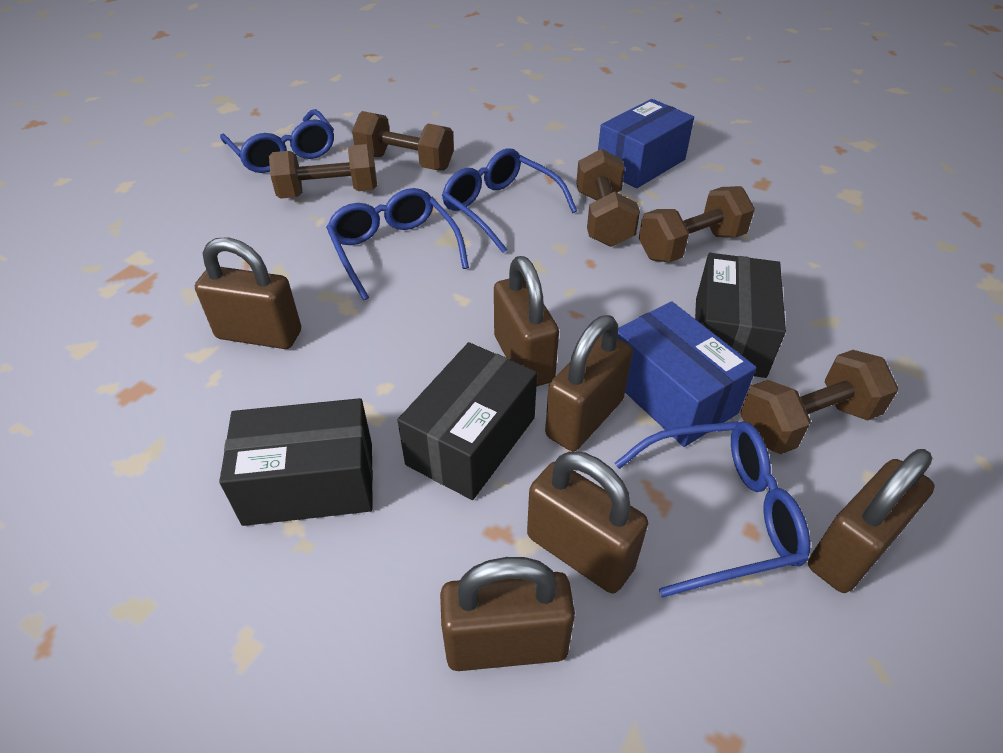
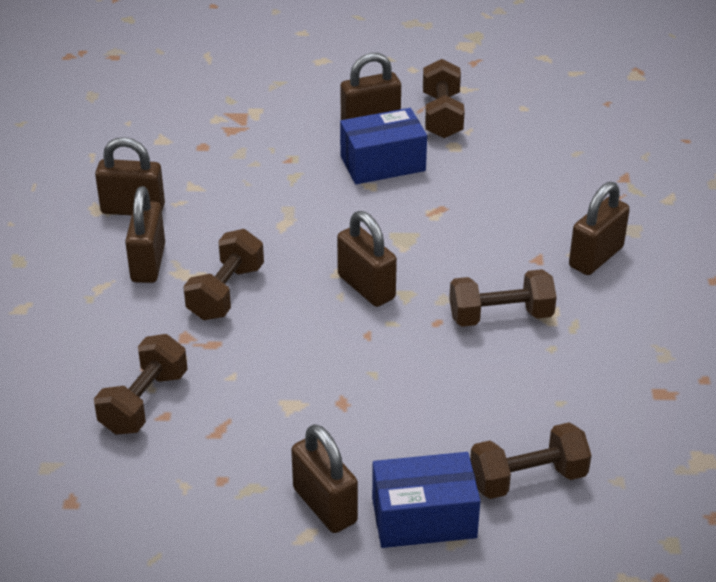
black box: 3 -> 0
blue glasses: 4 -> 0

